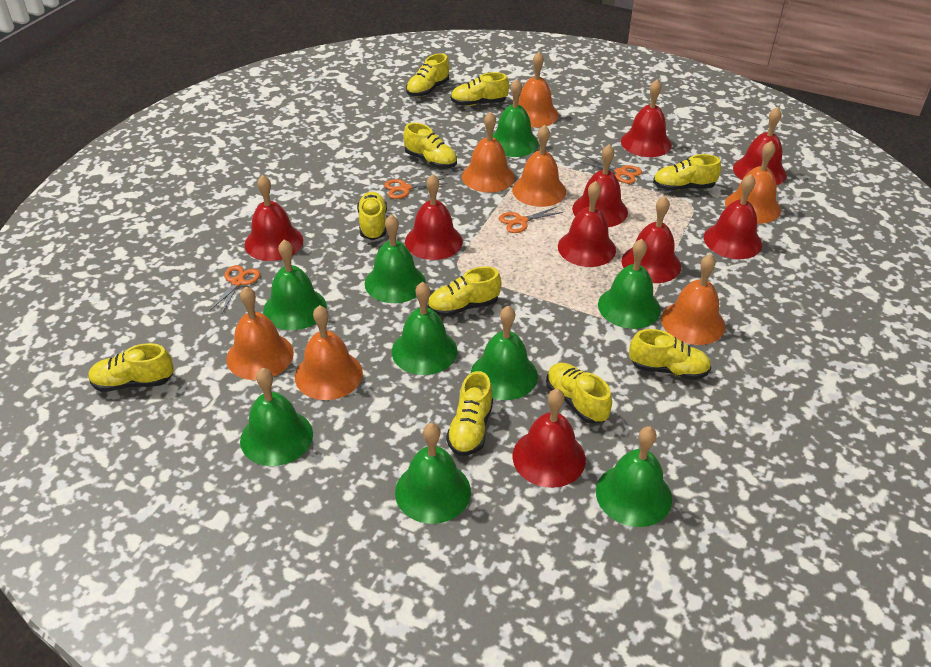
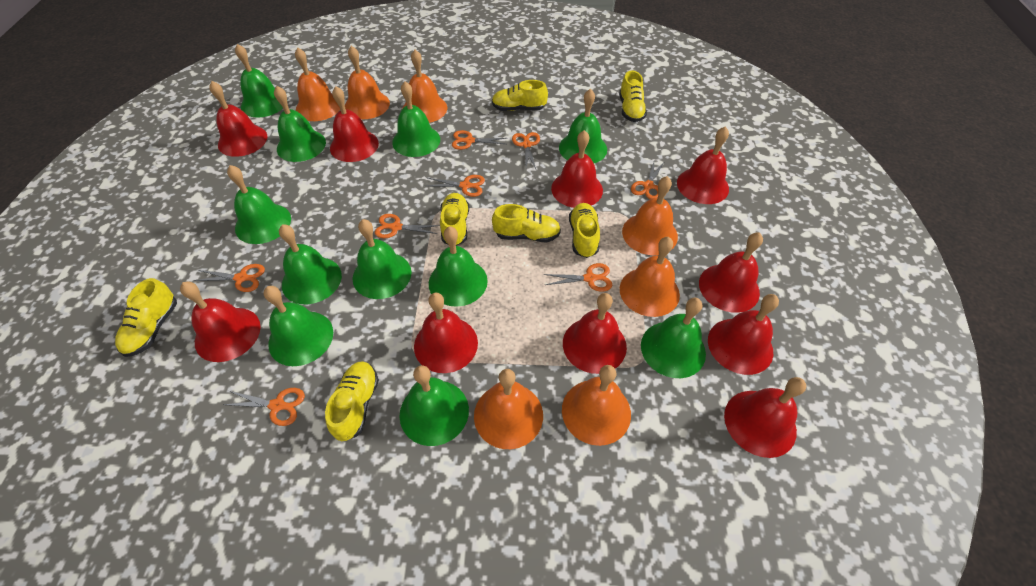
green bell: 9 -> 11
orange scissors: 4 -> 8
red bell: 9 -> 10
yellow shoe: 10 -> 7

